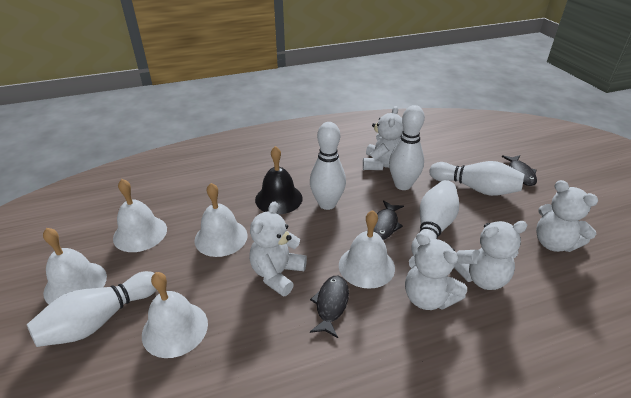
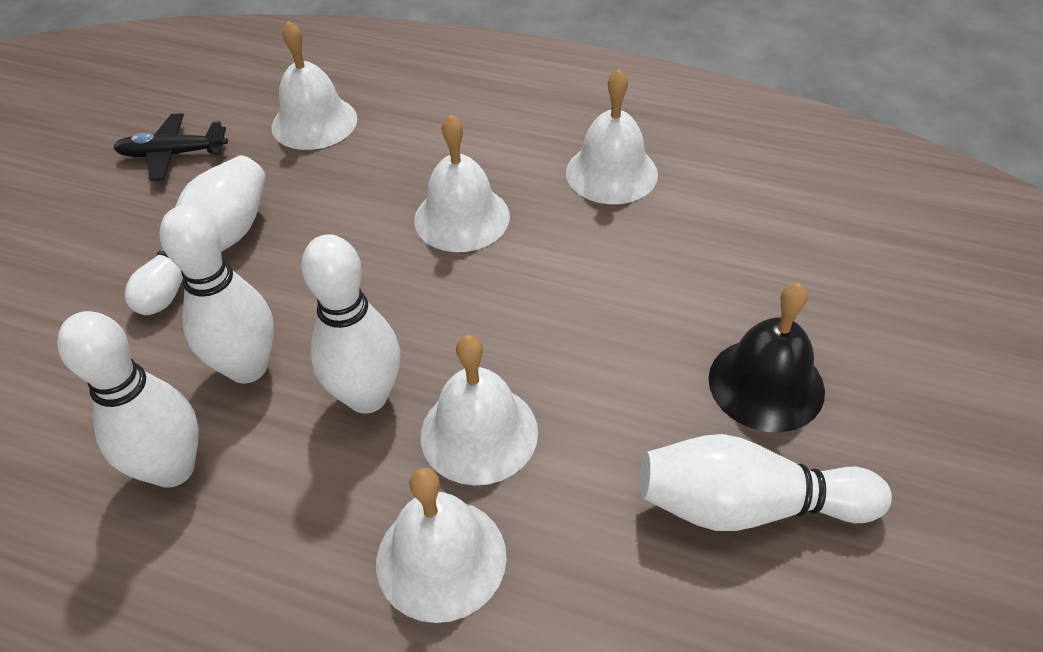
black fish: 3 -> 0
black plane: 0 -> 1
white teddy bear: 5 -> 0

